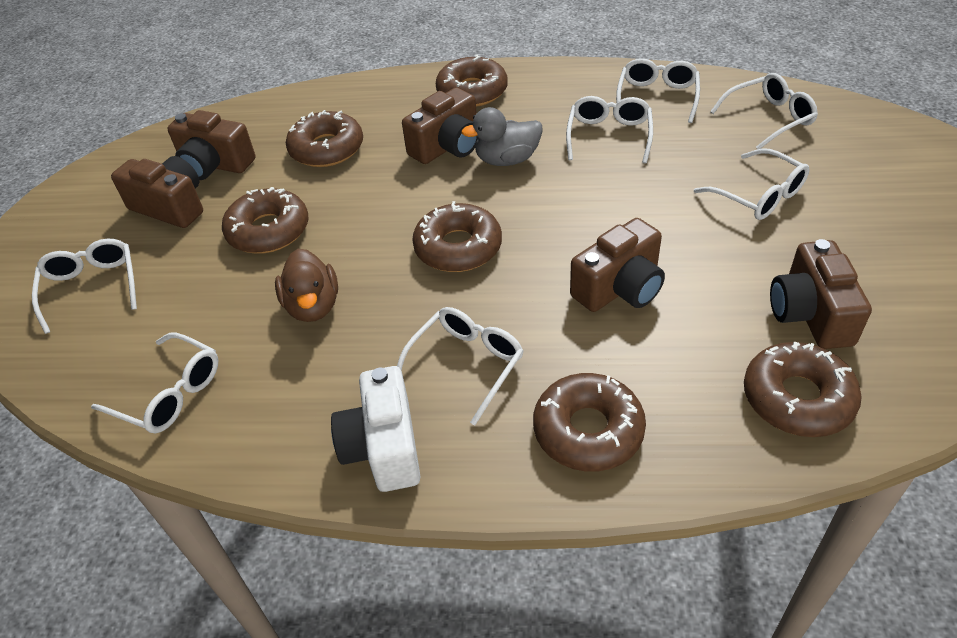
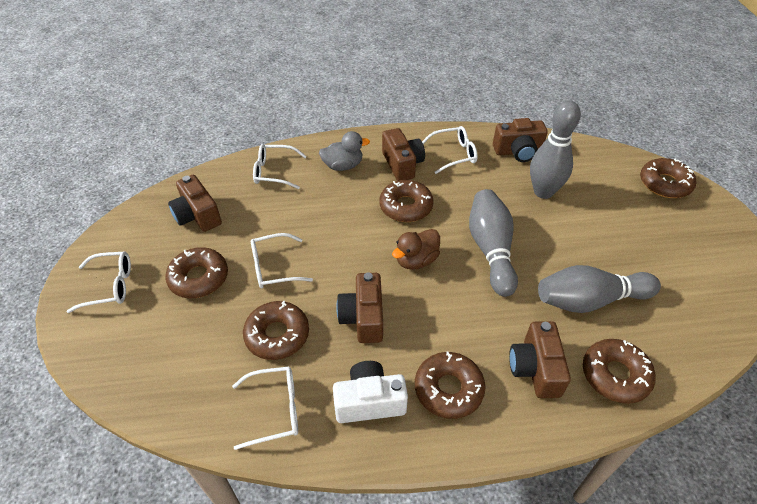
grey bowling pin: 0 -> 3
white glasses: 7 -> 5

